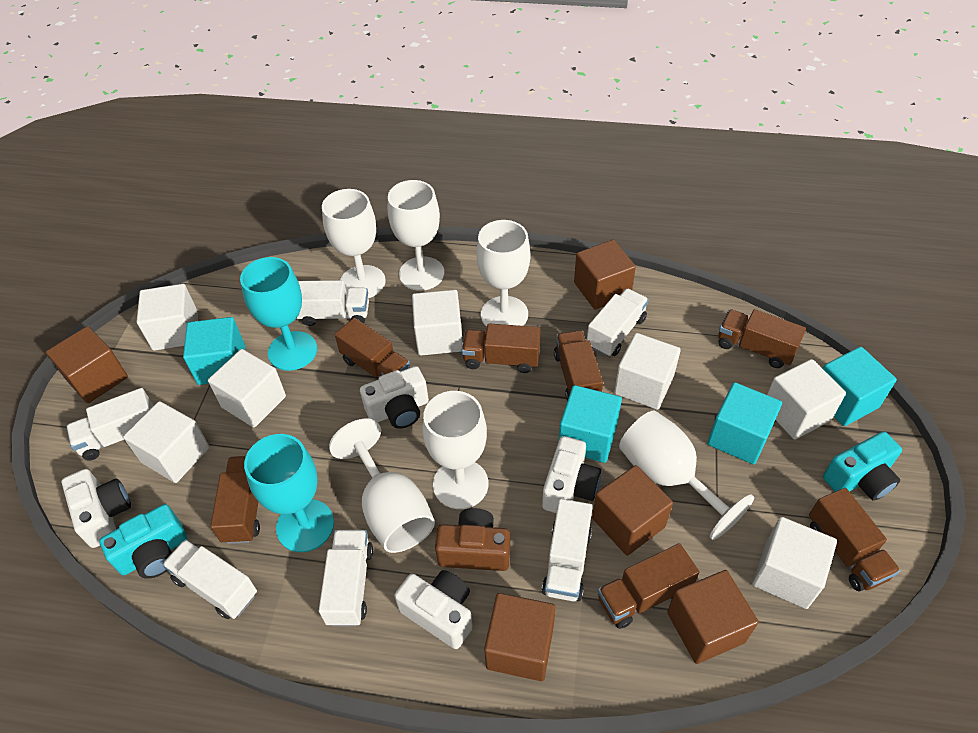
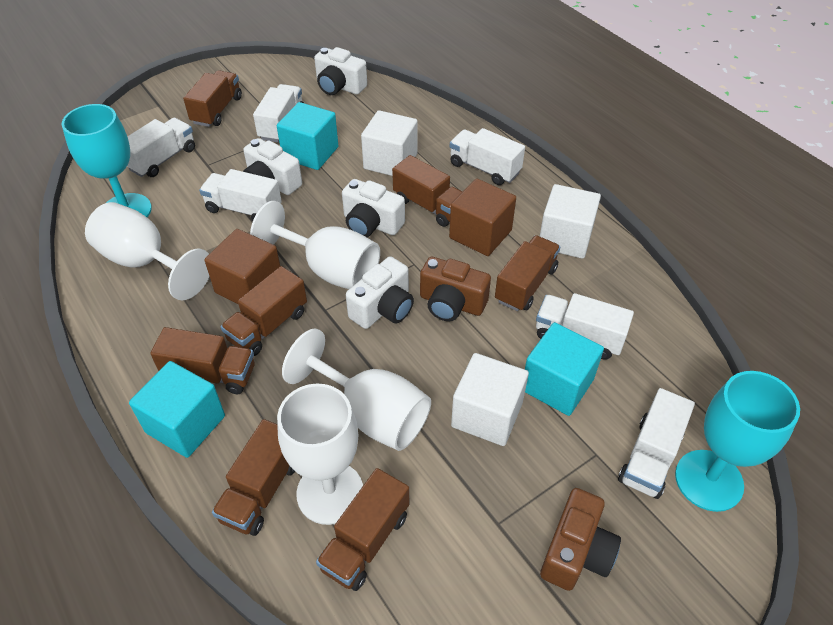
brown camera: 1 -> 2
brown cube: 5 -> 2
turquoise camera: 2 -> 0
turquoise cube: 4 -> 3
white cube: 7 -> 3
white goblet: 6 -> 4

